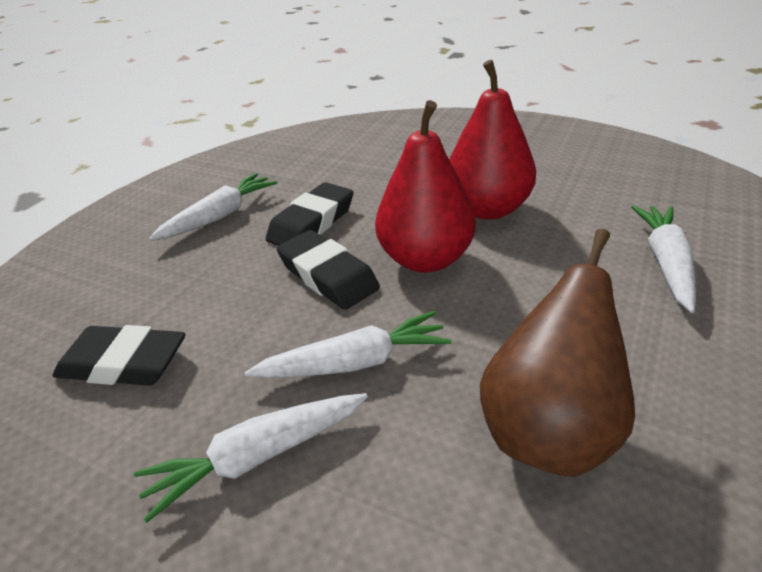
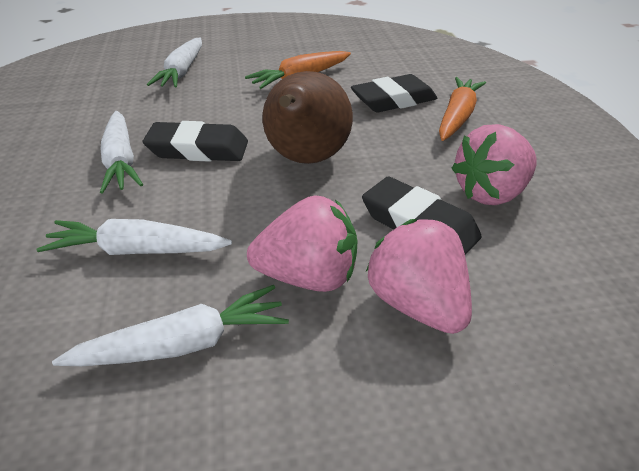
orange carrot: 0 -> 2
pink strawberry: 0 -> 3
red pear: 2 -> 0

